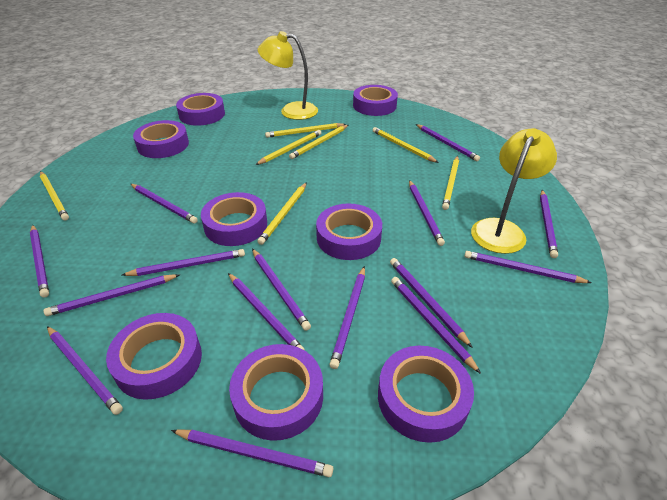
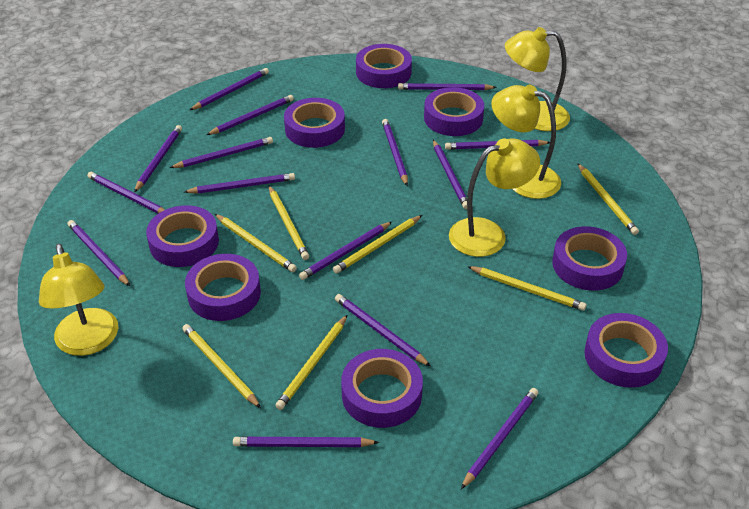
yellow lamp: 2 -> 4

